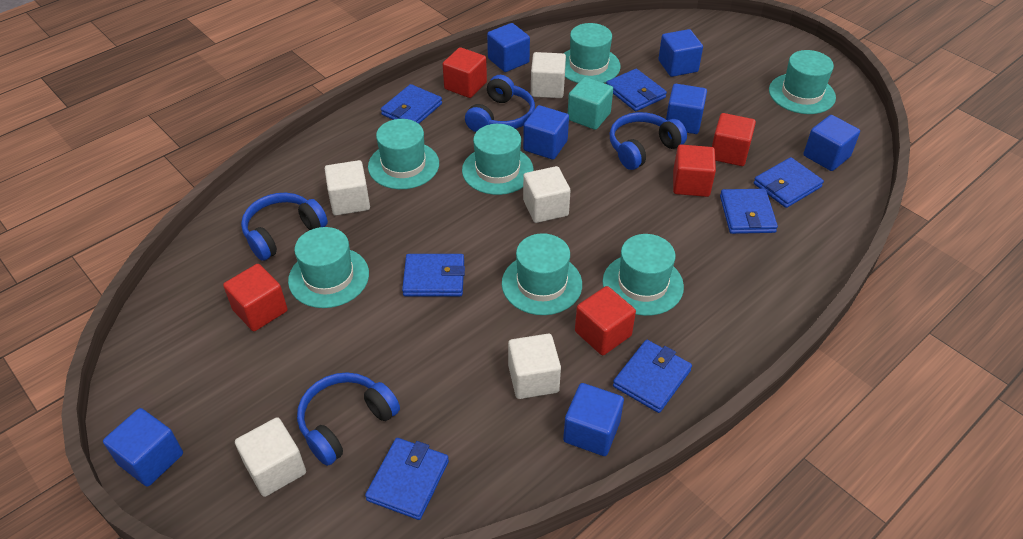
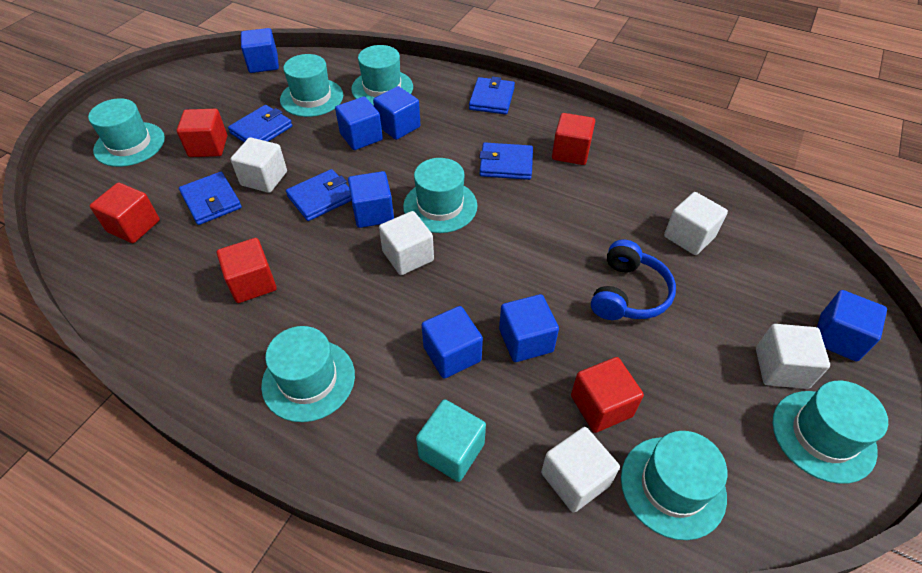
blue headphones: 4 -> 1
blue wallet: 7 -> 5

